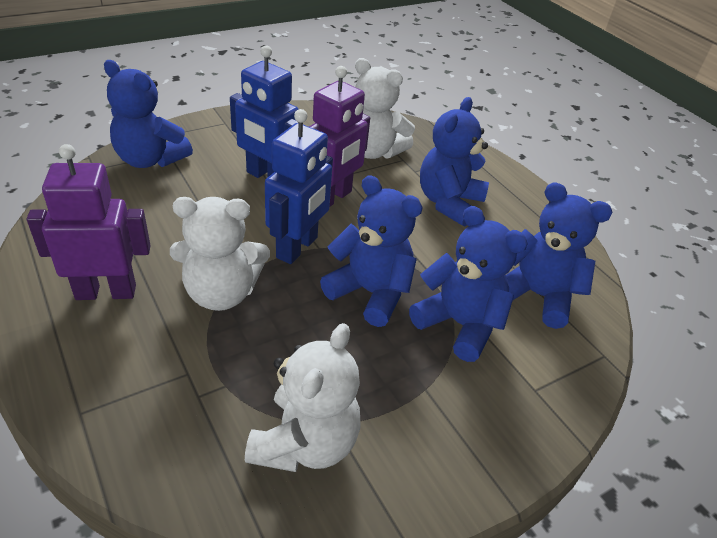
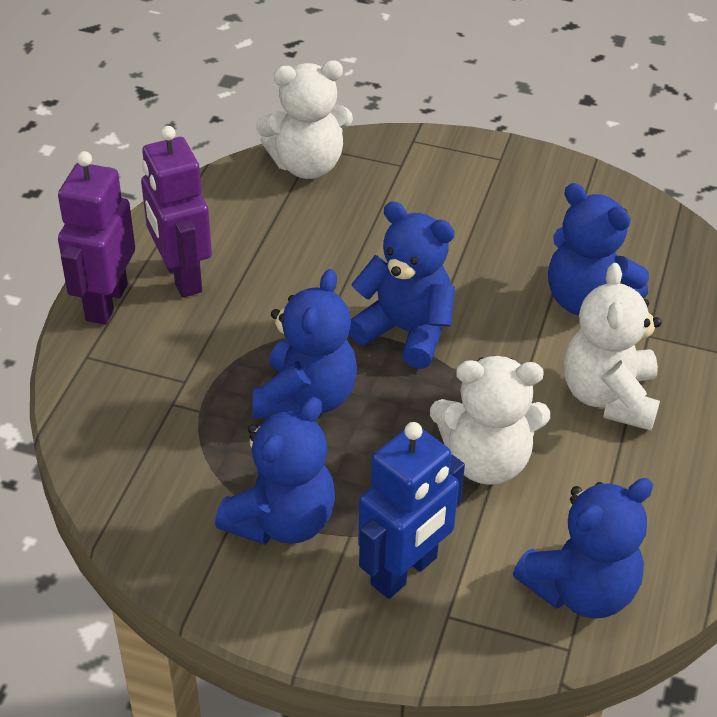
blue robot: 2 -> 1

